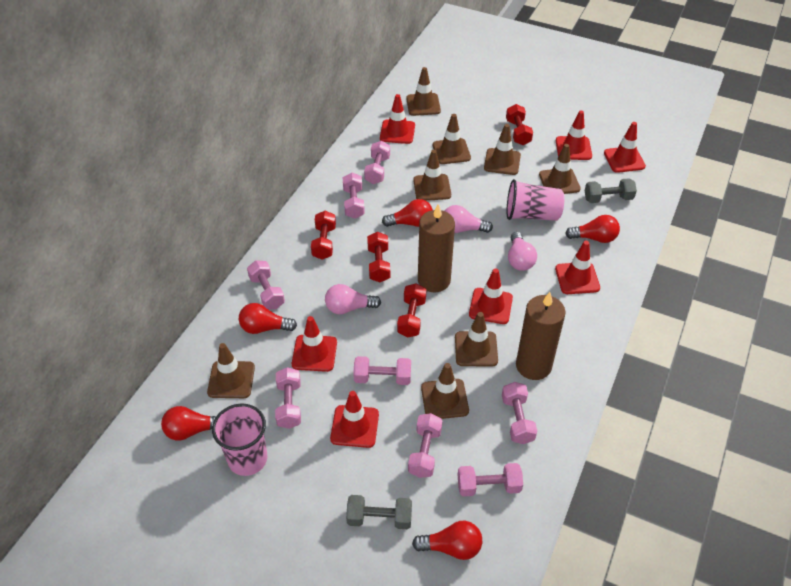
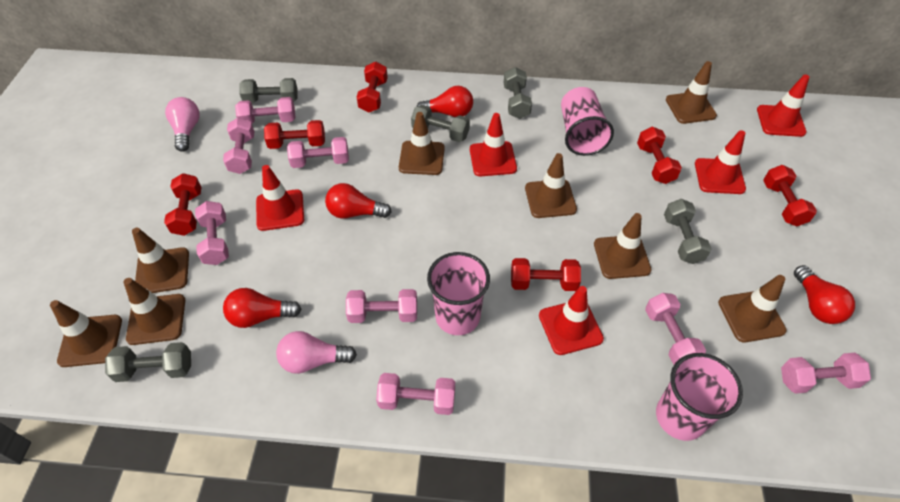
brown candle: 2 -> 0
grey dumbbell: 2 -> 5
pink cup: 2 -> 3
pink light bulb: 3 -> 2
red dumbbell: 4 -> 6
red light bulb: 5 -> 4
red traffic cone: 7 -> 5

